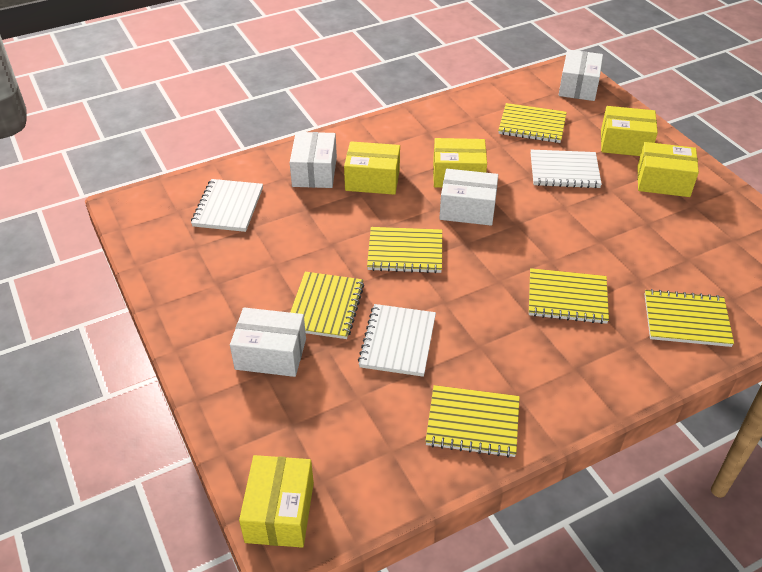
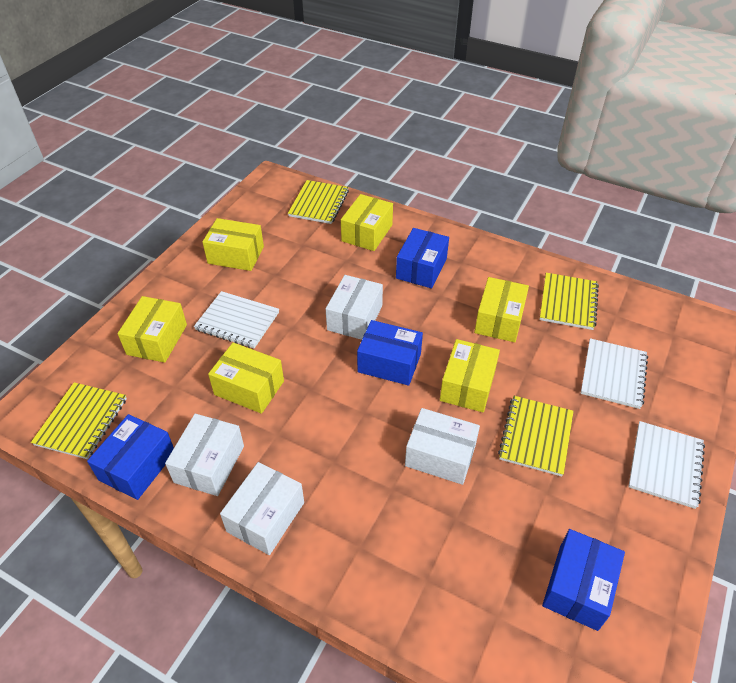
blue box: 0 -> 4
yellow box: 5 -> 6
yellow notebook: 6 -> 4

